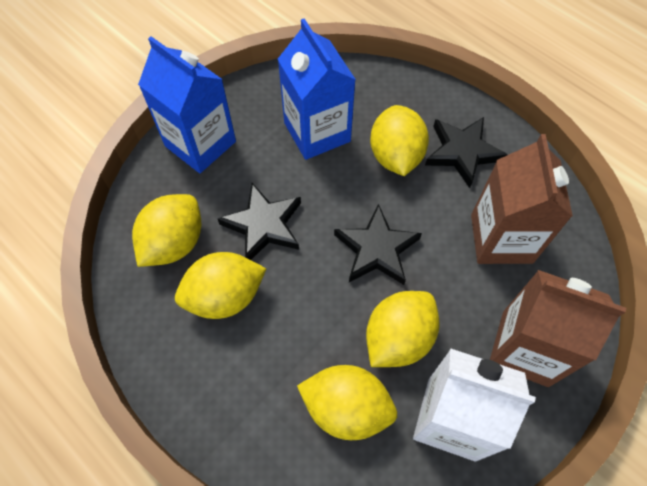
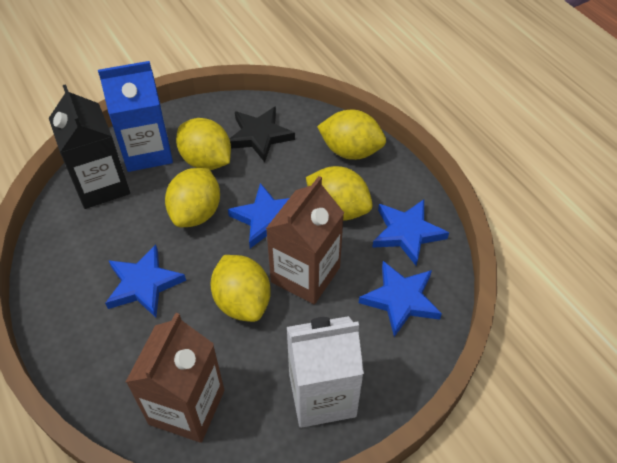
black carton: 0 -> 1
black star: 3 -> 1
blue carton: 2 -> 1
blue star: 0 -> 4

